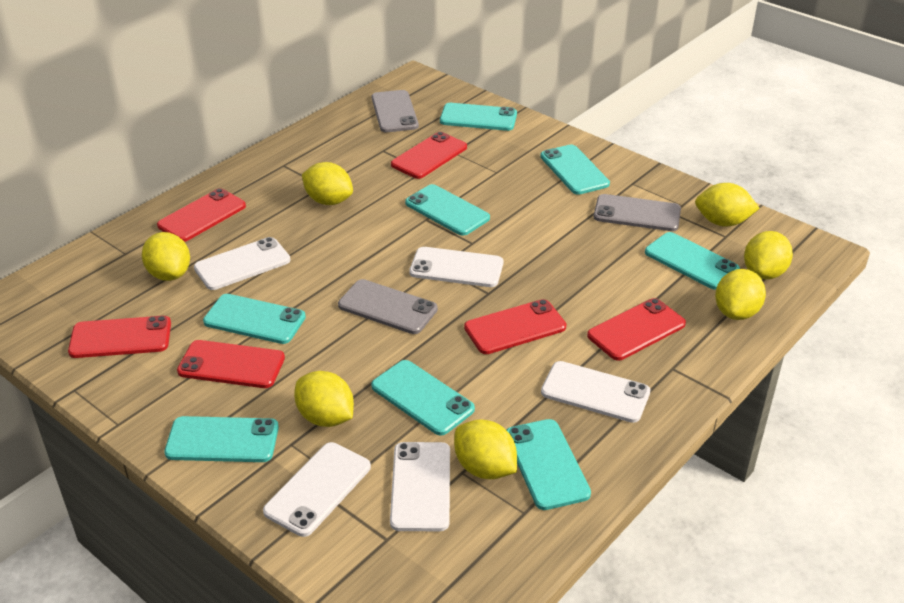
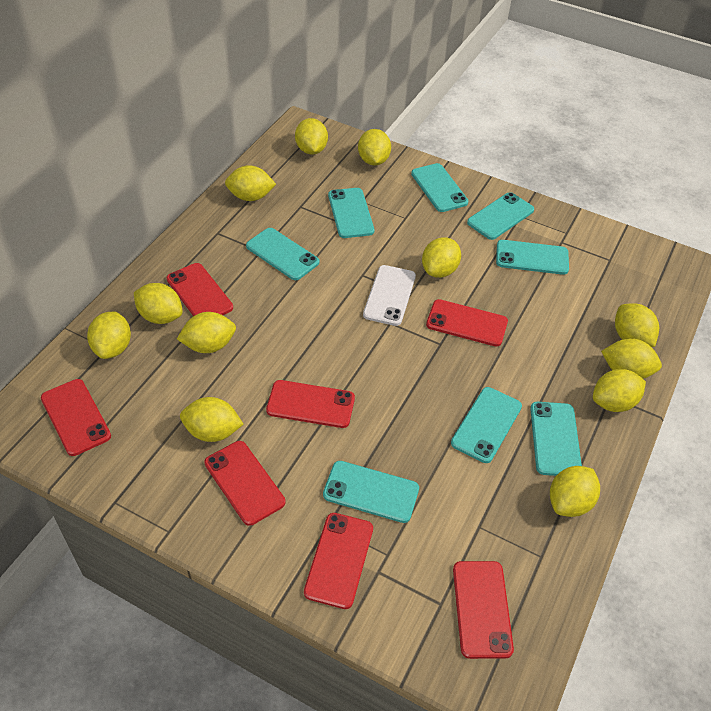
grey phone: 3 -> 0
red phone: 6 -> 7
white phone: 5 -> 1
yellow lemon: 7 -> 12

